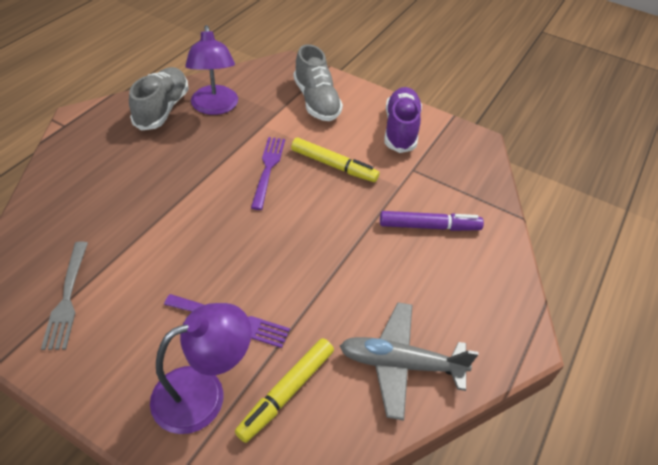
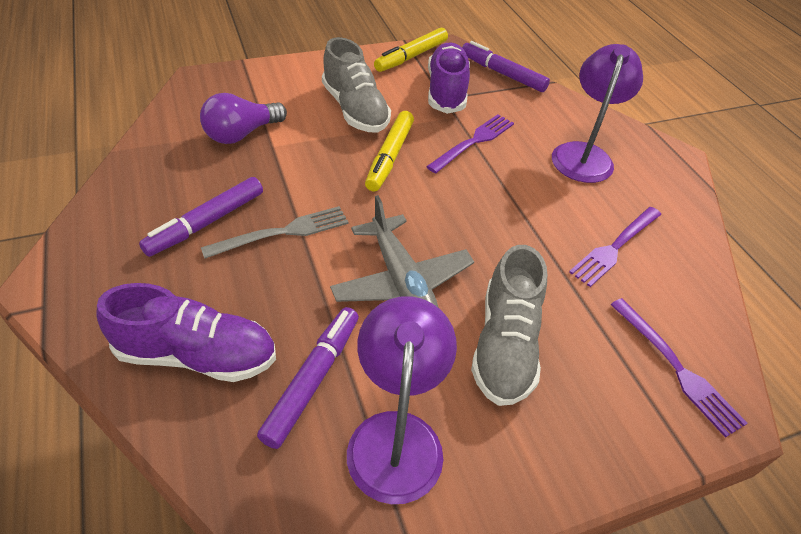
purple fork: 2 -> 3
purple light bulb: 0 -> 1
purple marker: 1 -> 3
purple shoe: 1 -> 2

